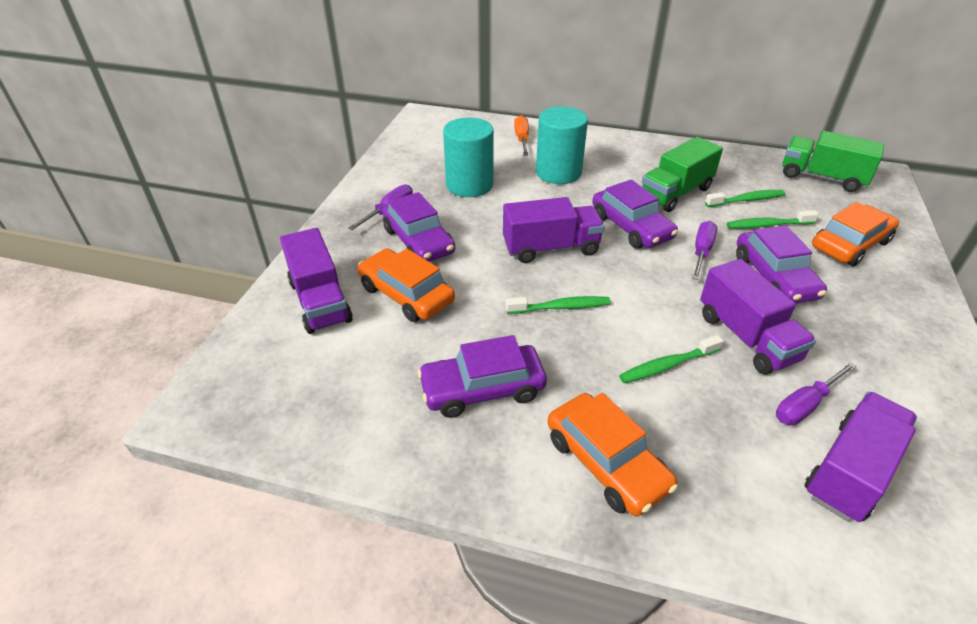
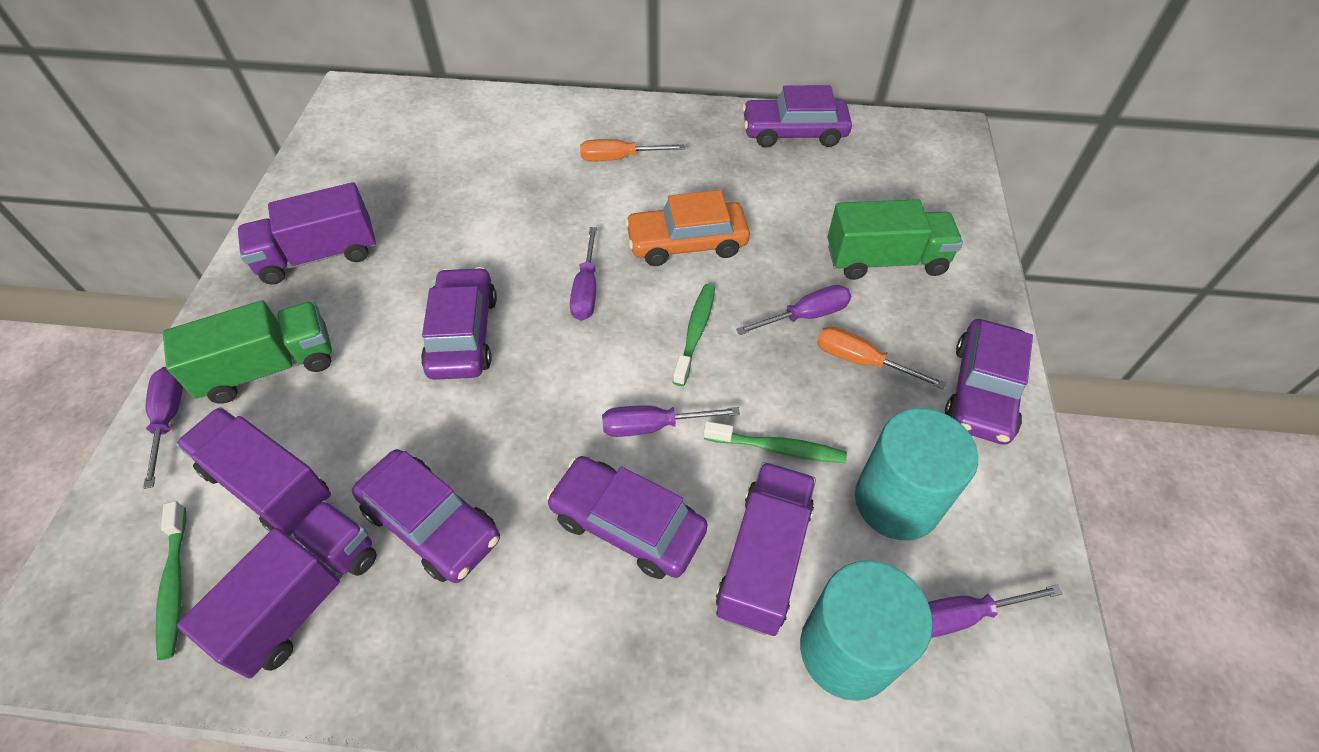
green toothbrush: 4 -> 3
orange car: 3 -> 1
orange screwdriver: 1 -> 2
purple car: 4 -> 5
purple screwdriver: 3 -> 5

